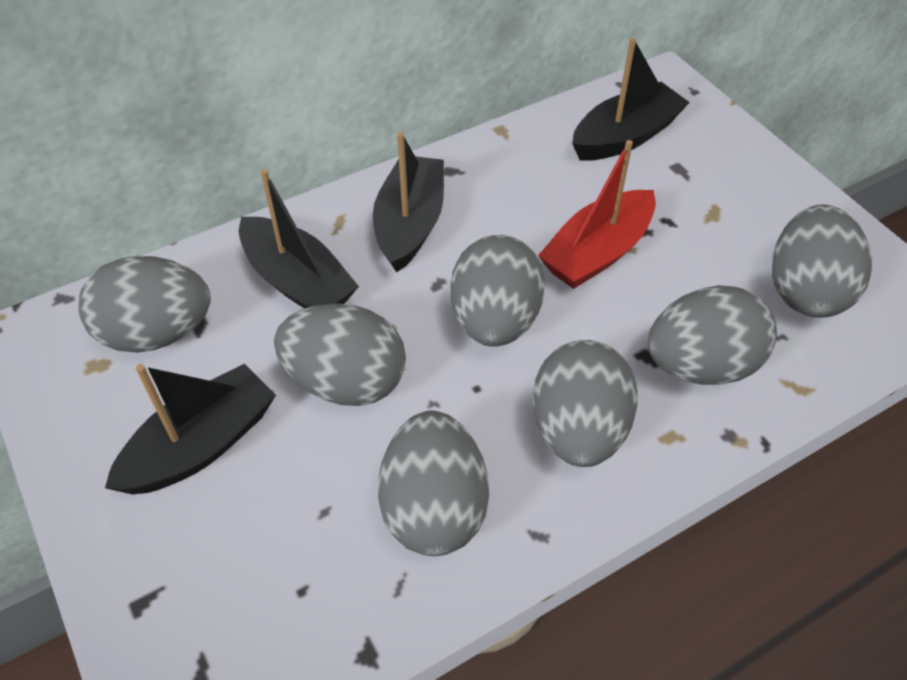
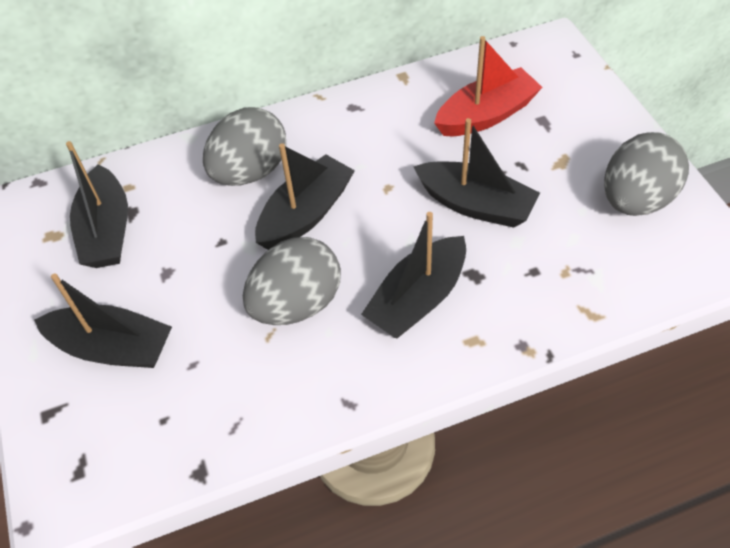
black boat: 4 -> 5
grey egg: 7 -> 3

